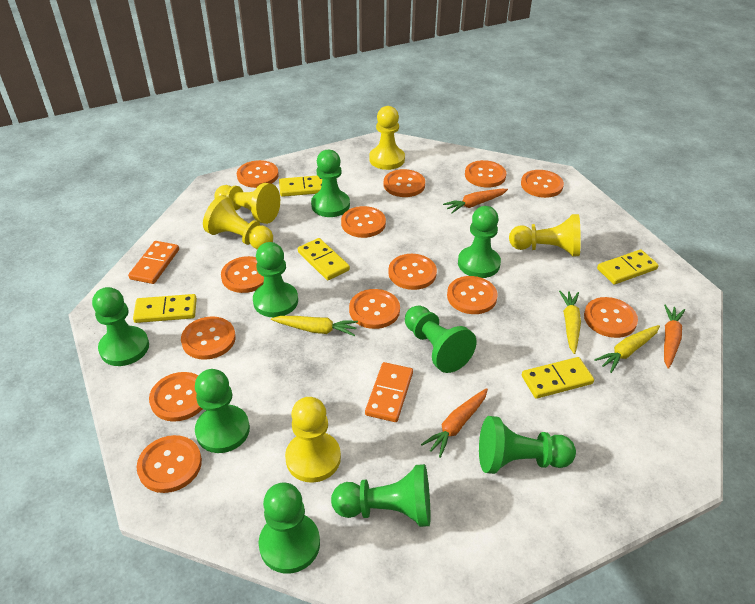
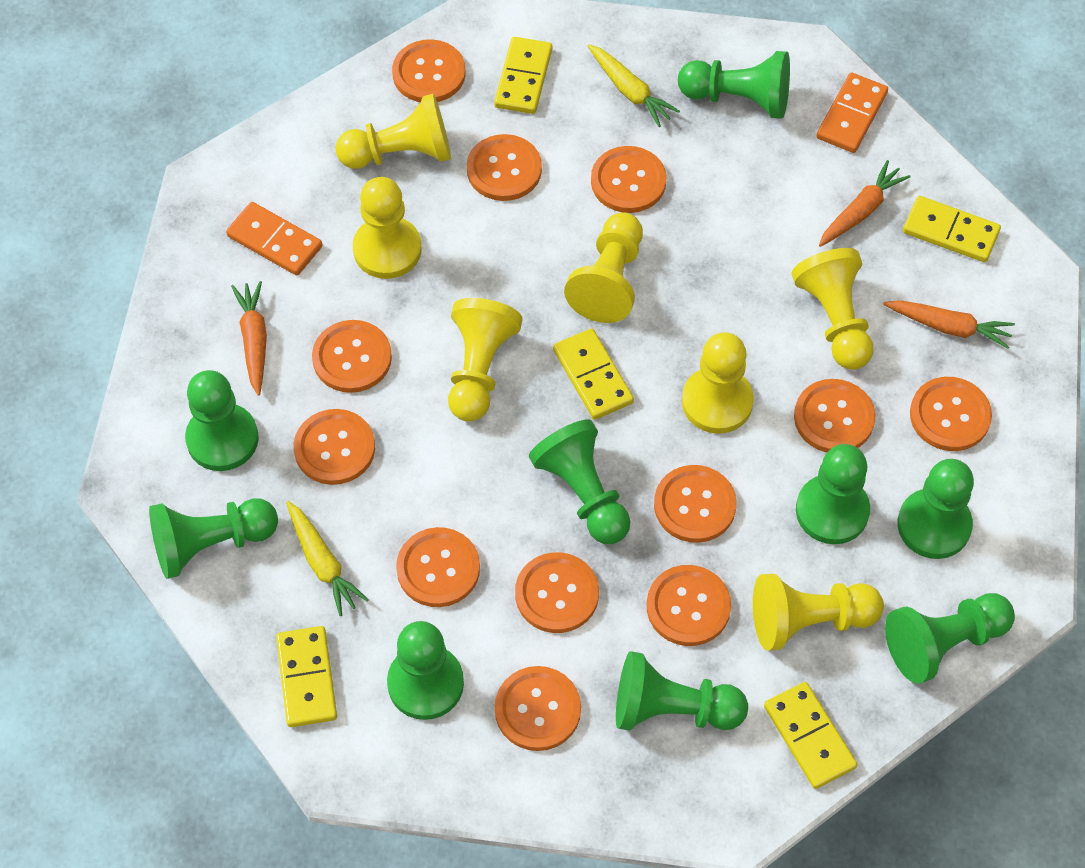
orange button: 13 -> 12
yellow carrot: 3 -> 2
yellow pawn: 5 -> 7

